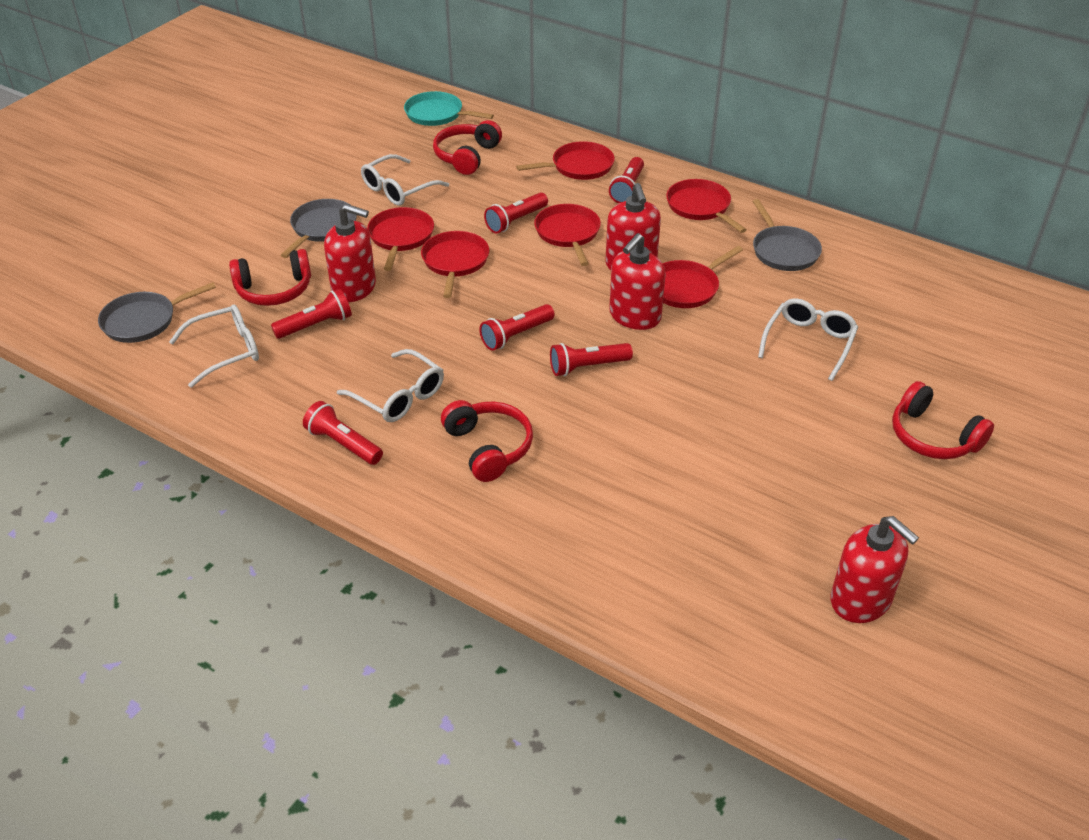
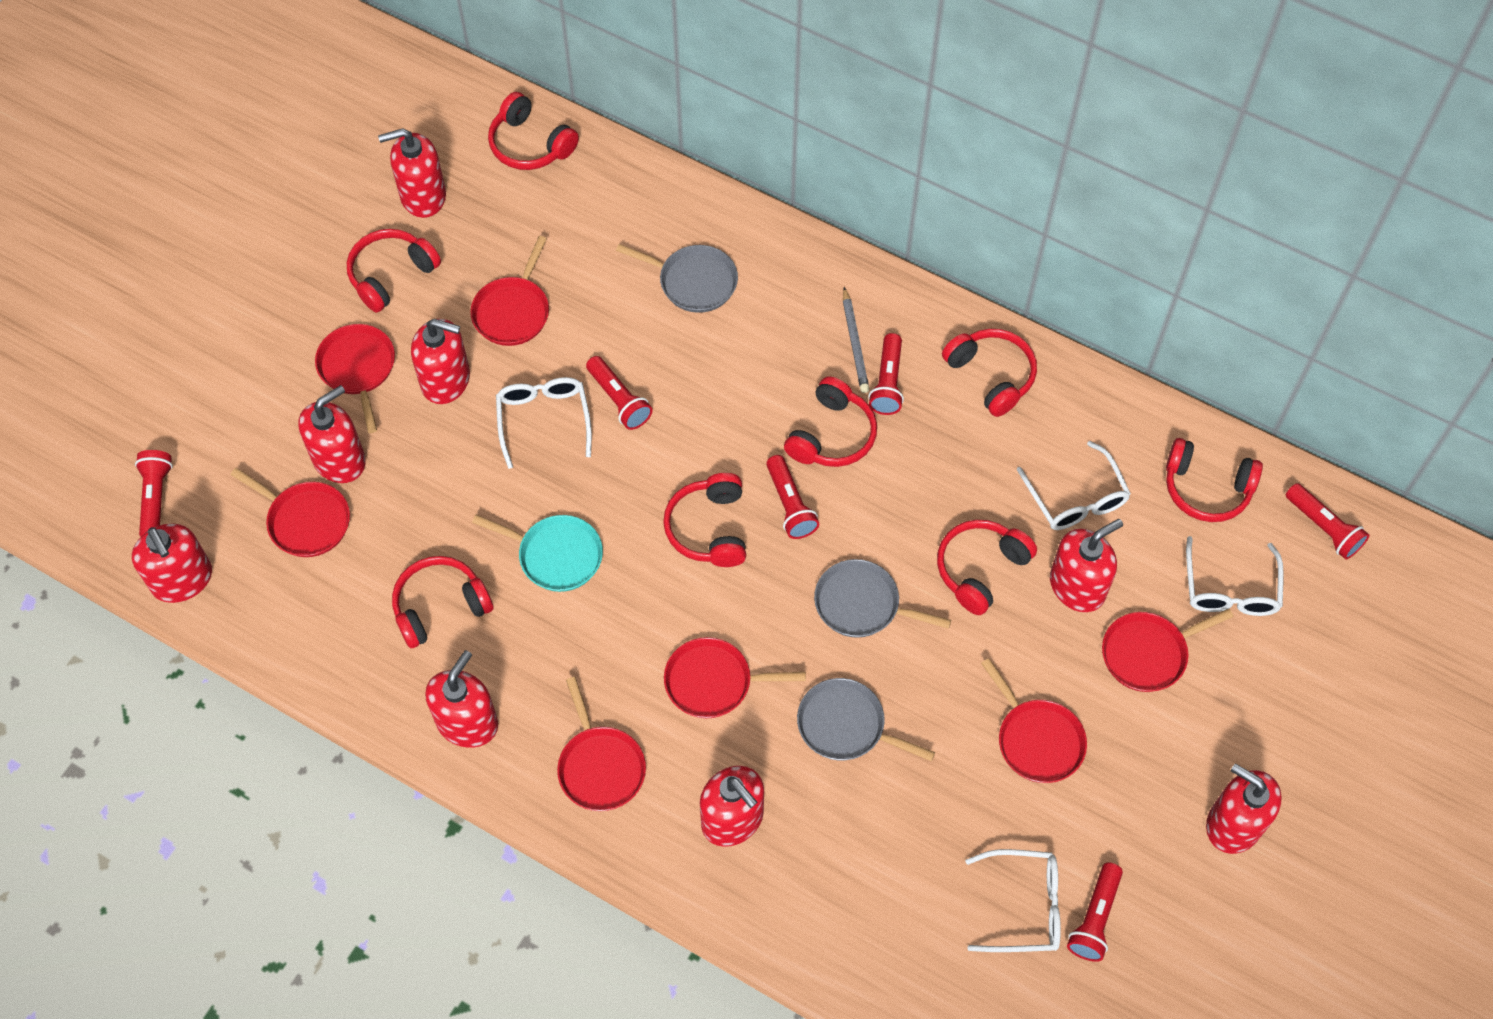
grey pencil: 0 -> 1
red headphones: 4 -> 8
red pan: 6 -> 7
red soap dispenser: 4 -> 8

